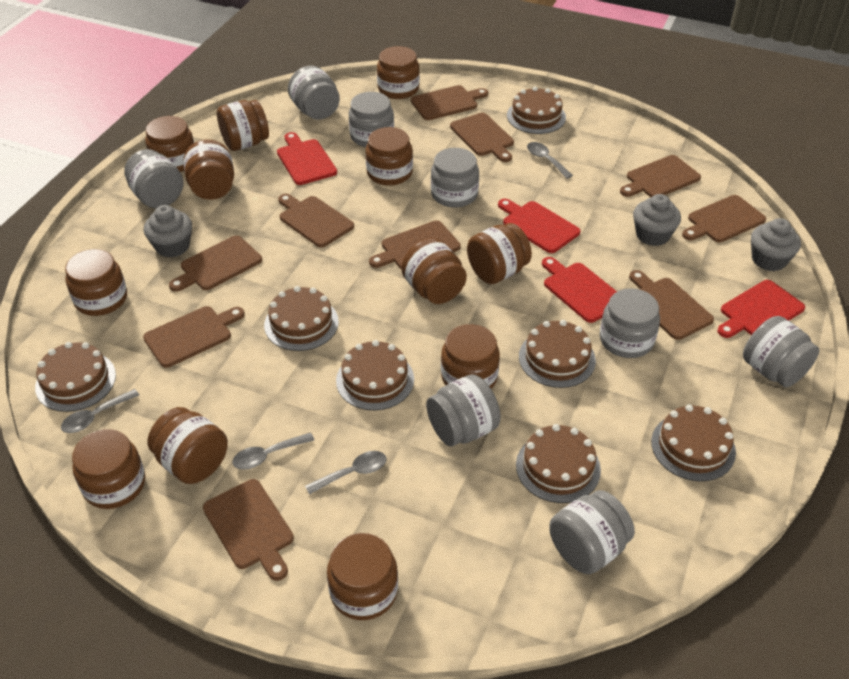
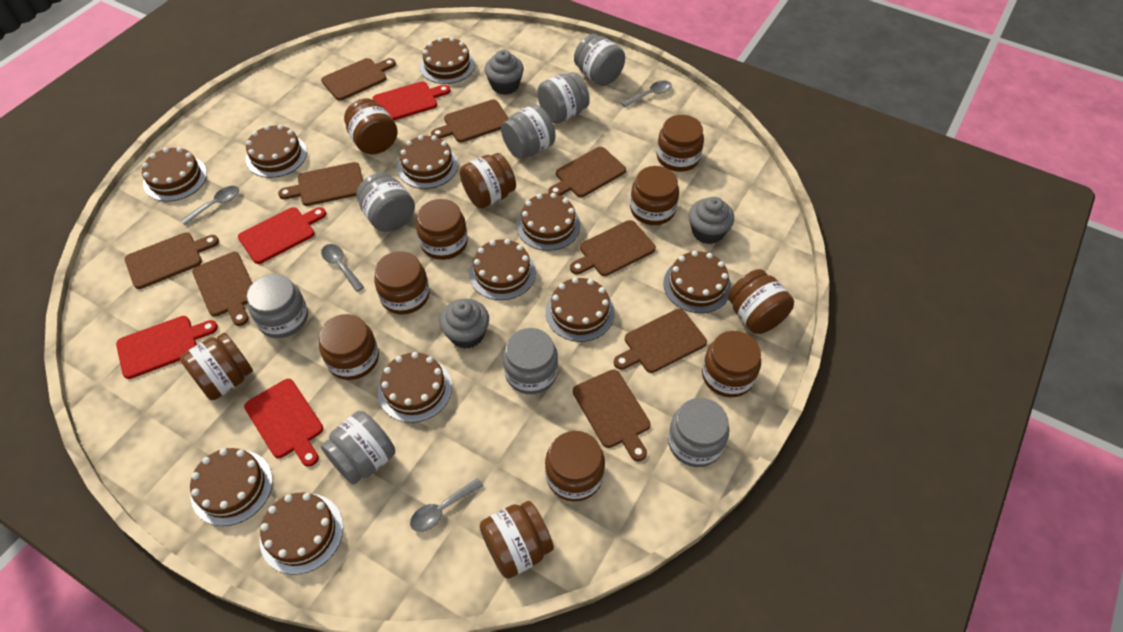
brown cake: 7 -> 11
brown cutting board: 10 -> 9

